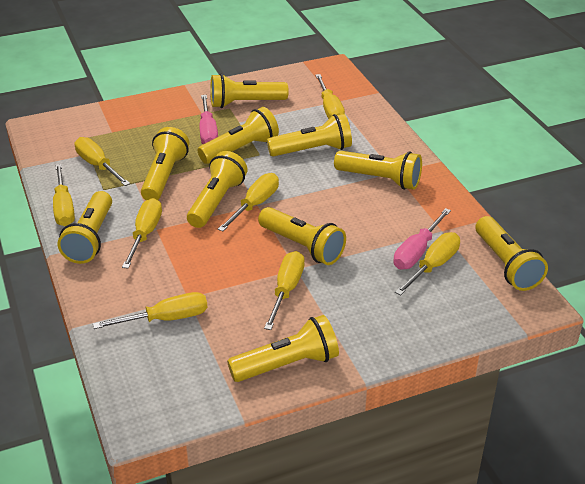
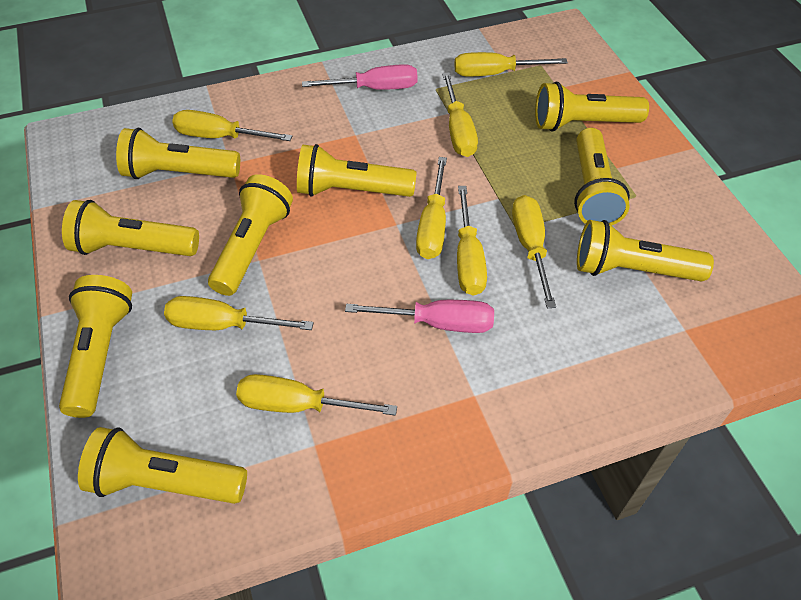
yellow flashlight: 10 -> 9

